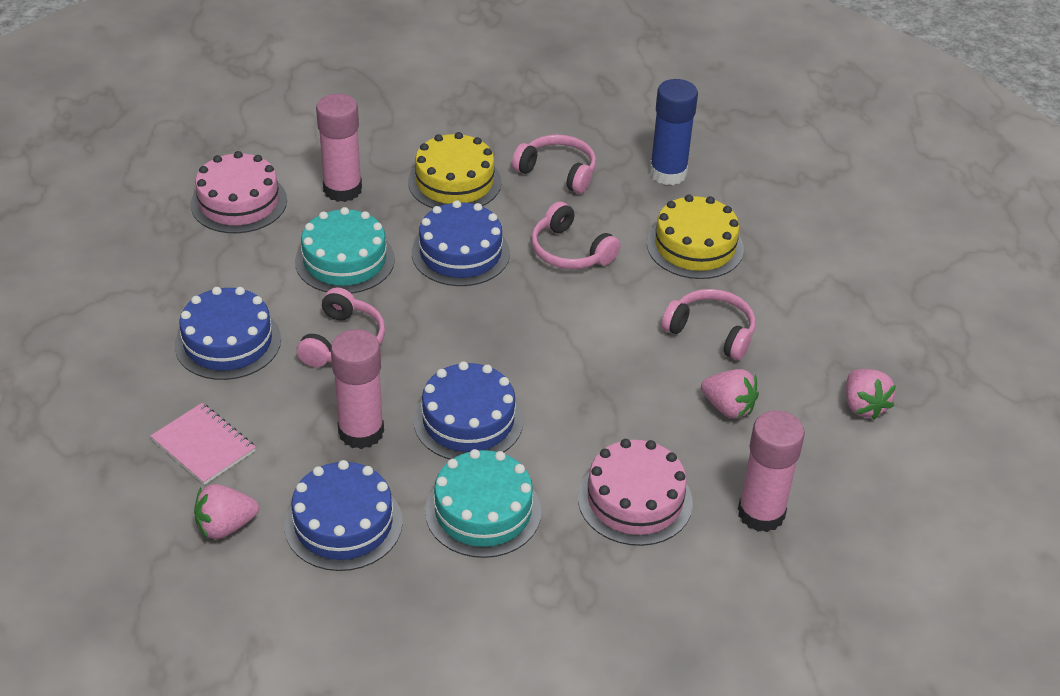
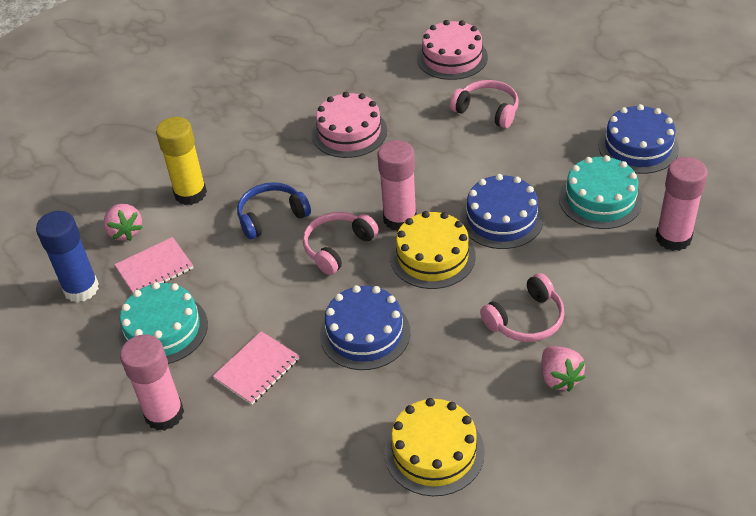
blue cake: 4 -> 3
blue headphones: 0 -> 1
pink headphones: 4 -> 3
pink notebook: 1 -> 2
pink strawberry: 3 -> 2
yellow glue stick: 0 -> 1

